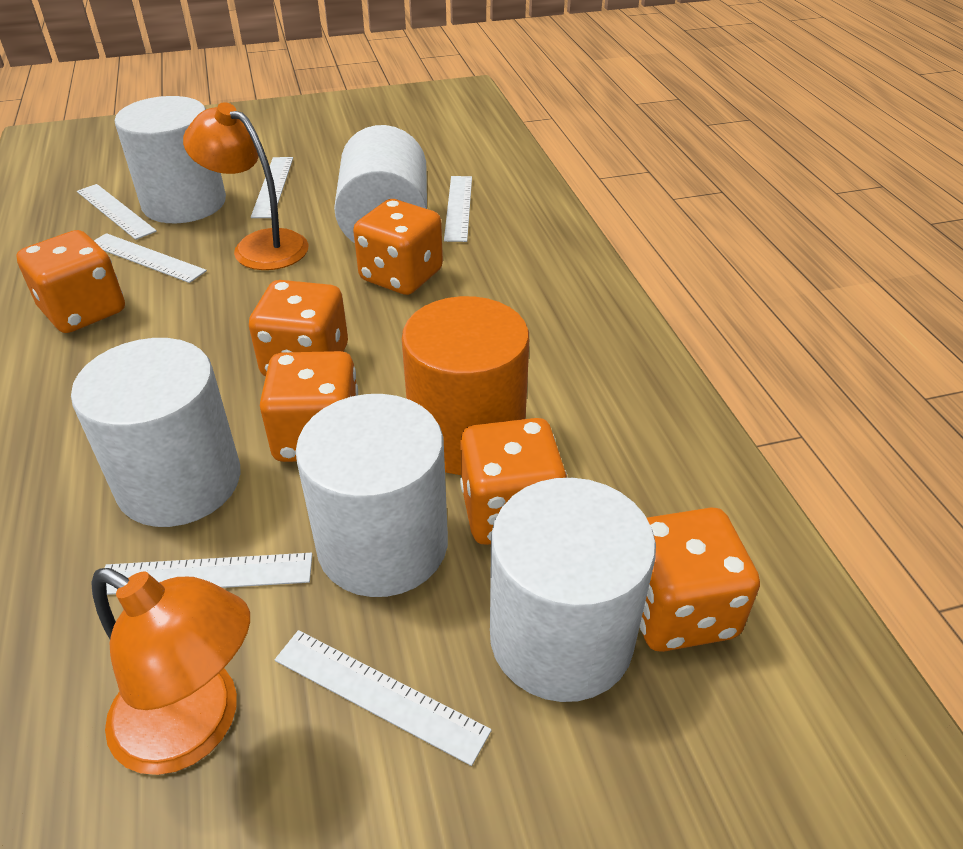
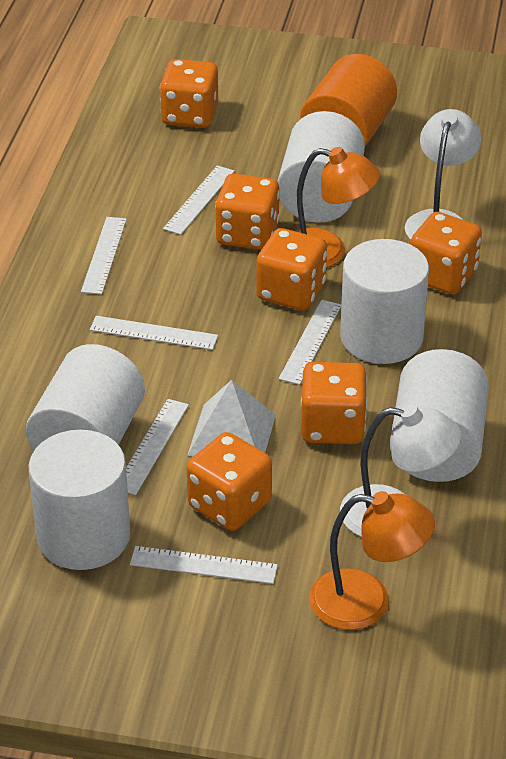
white lamp: 0 -> 2
white pyramid: 0 -> 1

